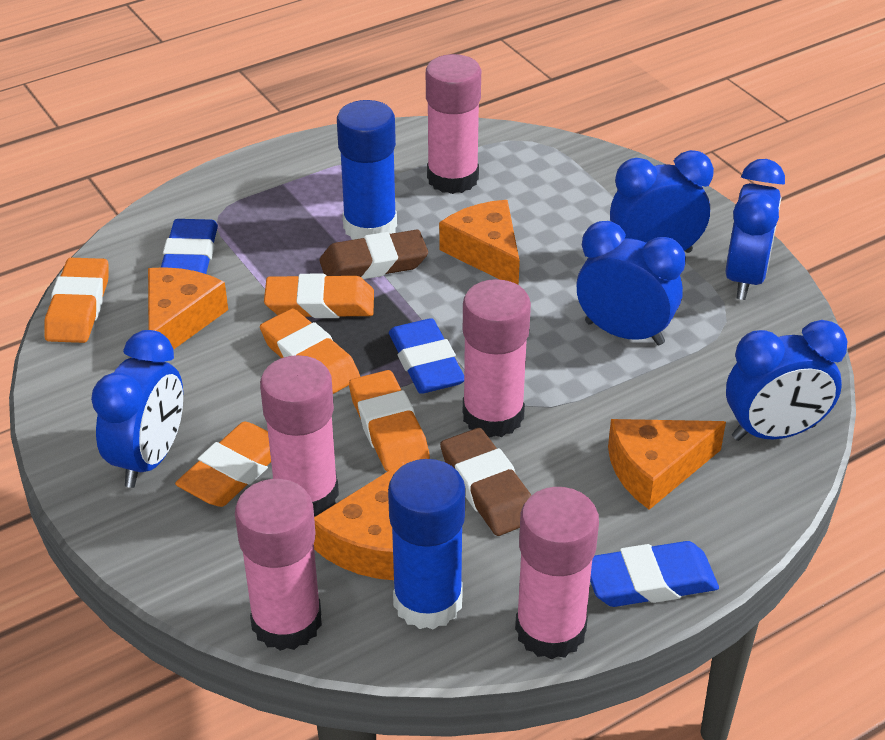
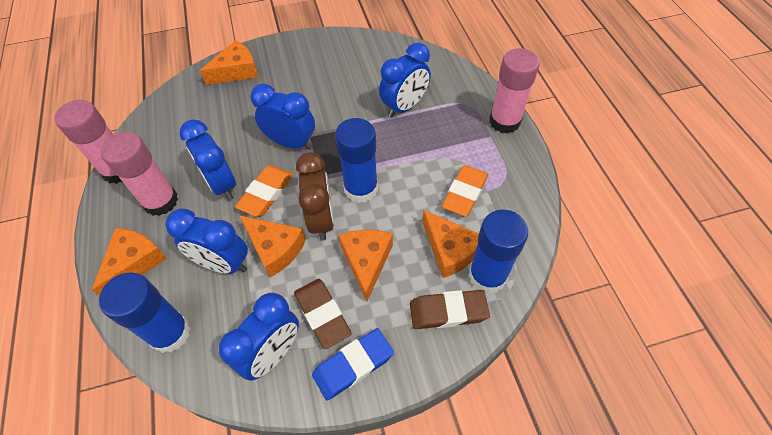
blue eraser: 3 -> 1
blue glue stick: 2 -> 3
brown clock: 0 -> 1
orange cheese: 4 -> 5
orange eraser: 5 -> 2
pink glue stick: 5 -> 3

